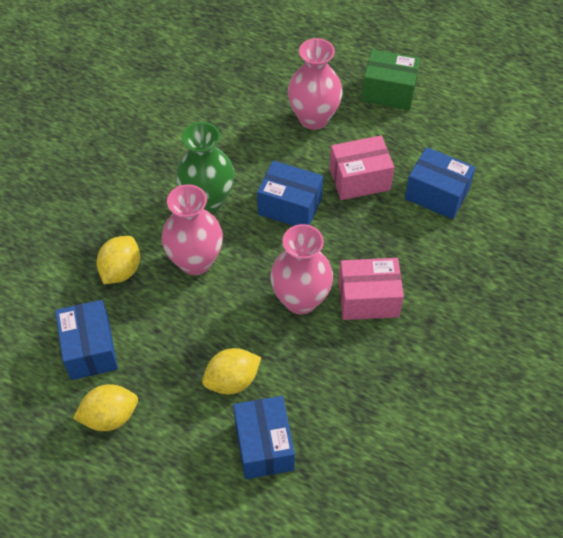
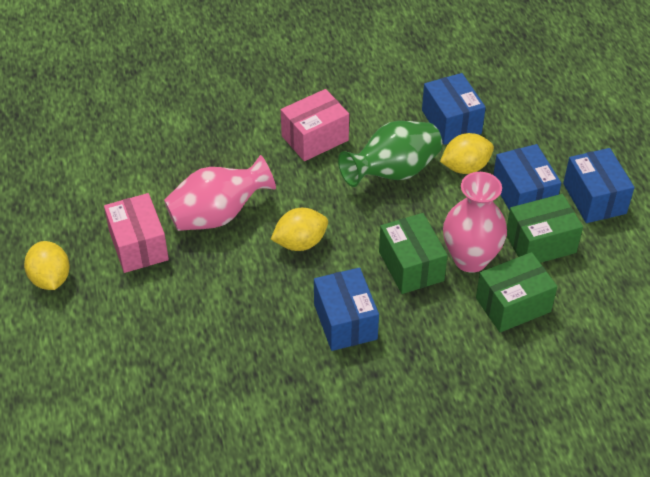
green box: 1 -> 3
pink vase: 3 -> 2

